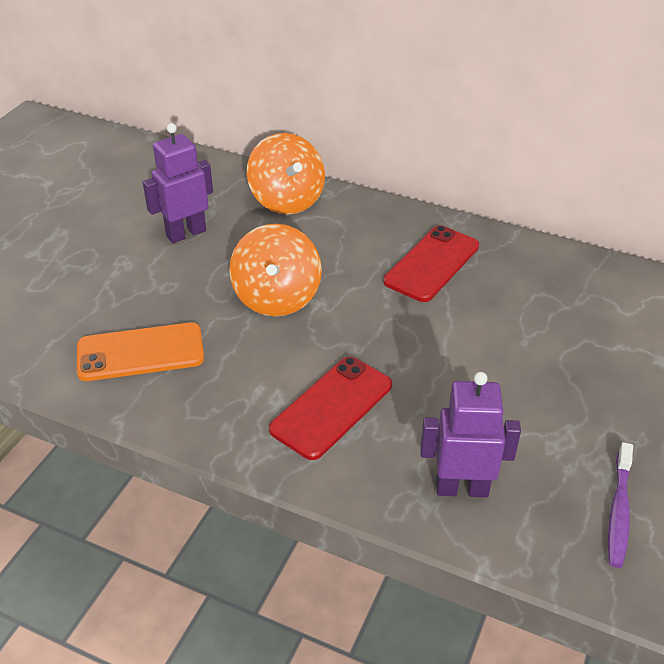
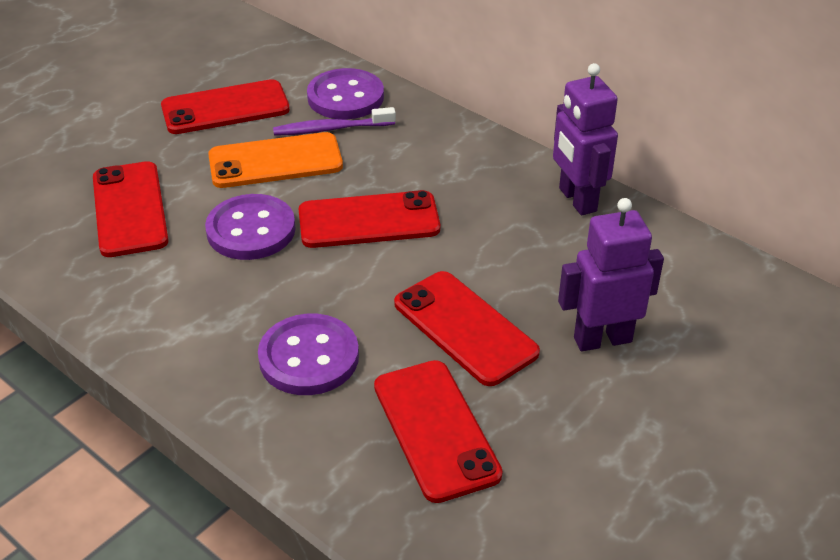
orange spinning top: 2 -> 0
purple button: 0 -> 3
red phone: 2 -> 5

